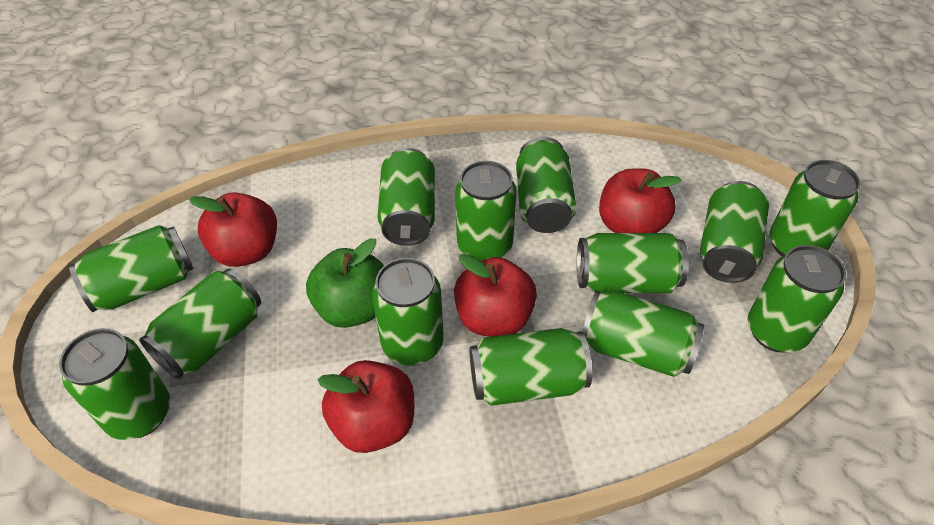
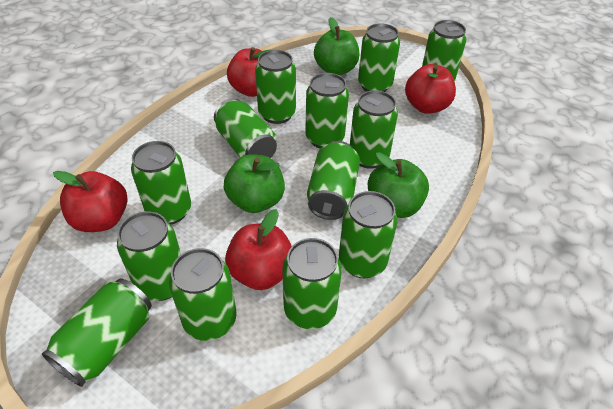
green apple: 1 -> 3

